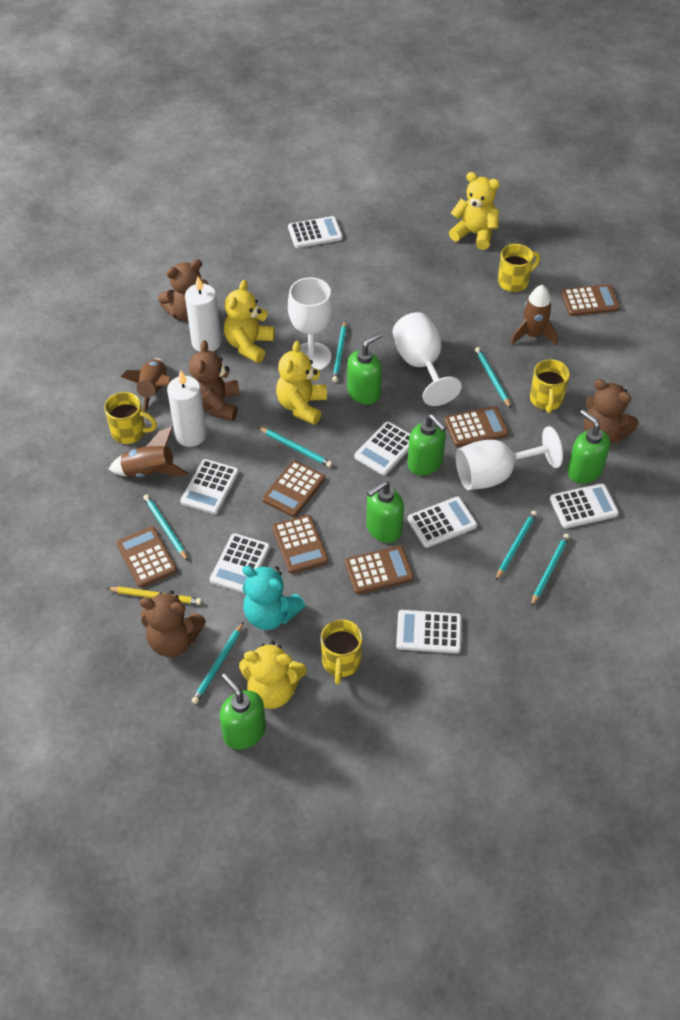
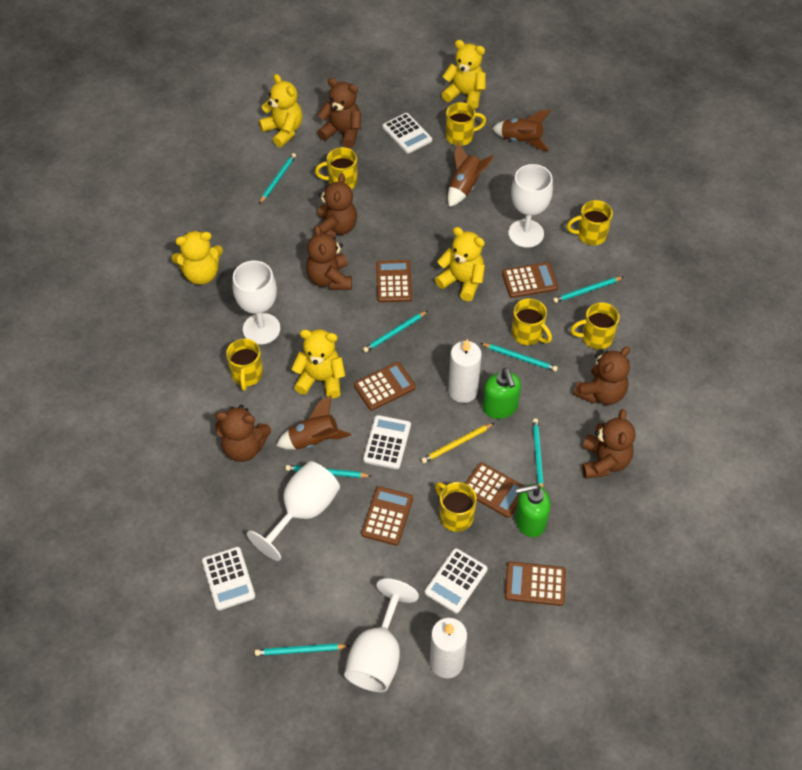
brown teddy bear: 4 -> 6
green soap dispenser: 5 -> 2
turquoise teddy bear: 1 -> 0
white calculator: 7 -> 4
white goblet: 3 -> 4
yellow mug: 4 -> 7
yellow teddy bear: 4 -> 5

